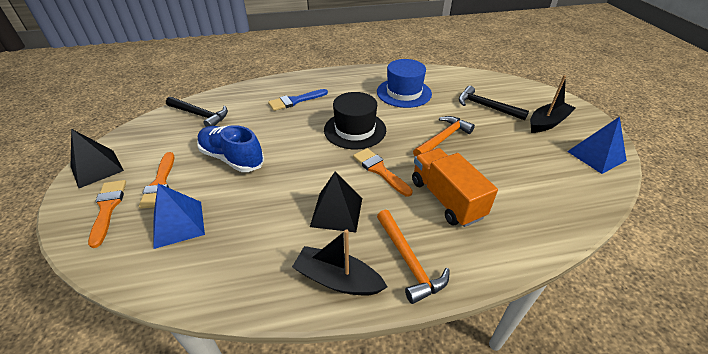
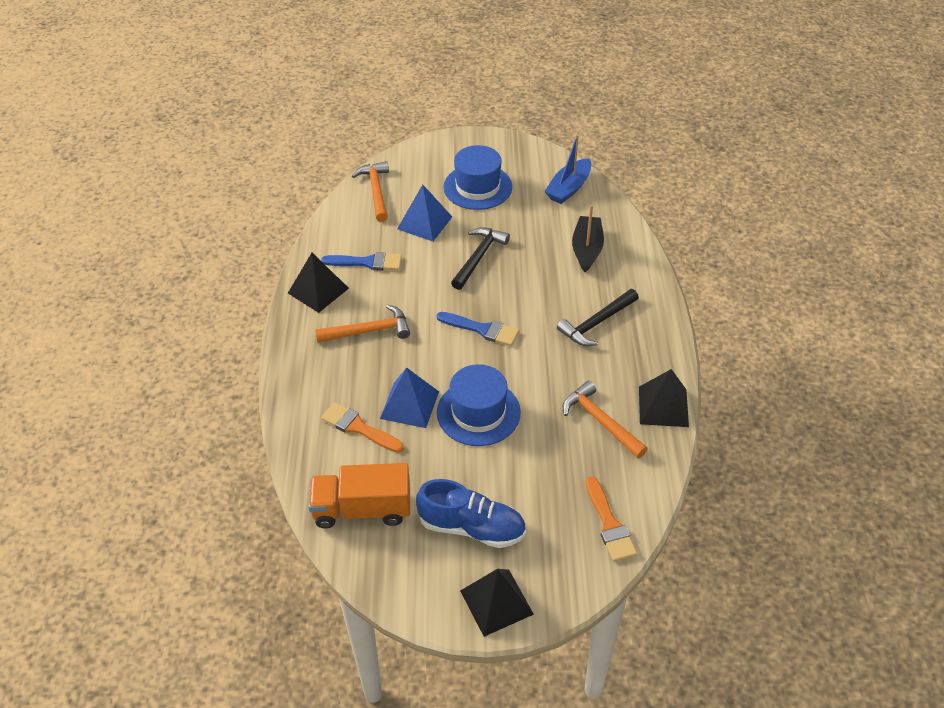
black boat: 2 -> 1
black hat: 1 -> 0
black pyramid: 2 -> 3
blue boat: 0 -> 1
blue brush: 1 -> 2
blue hat: 1 -> 2
orange brush: 3 -> 2
orange hammer: 2 -> 3

